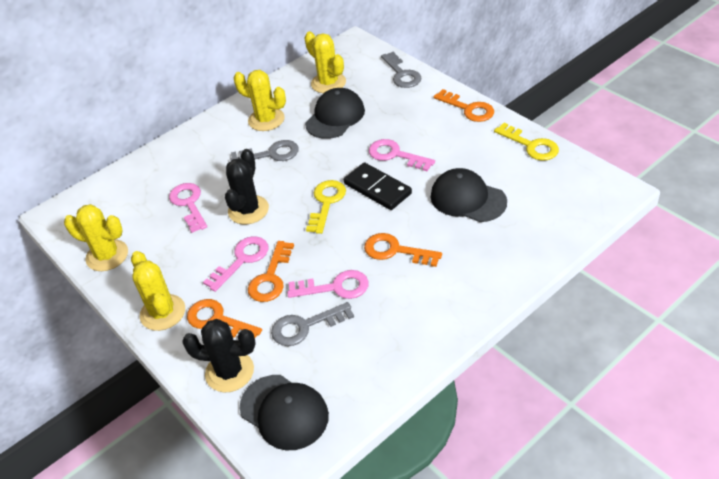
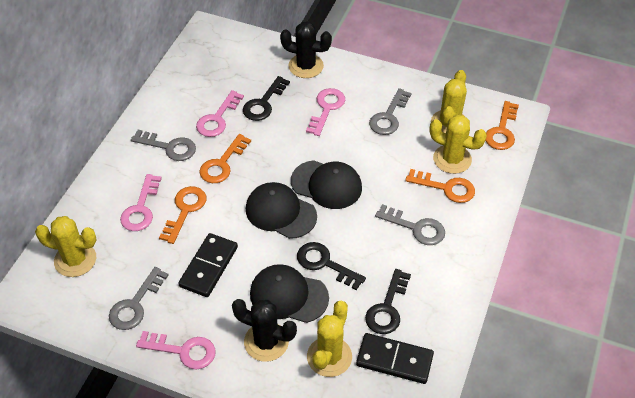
black domino: 1 -> 2
black key: 0 -> 3
grey key: 3 -> 4
yellow key: 2 -> 0

